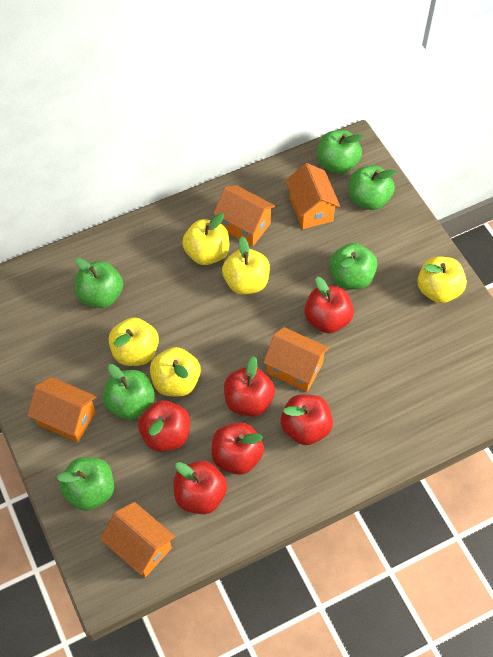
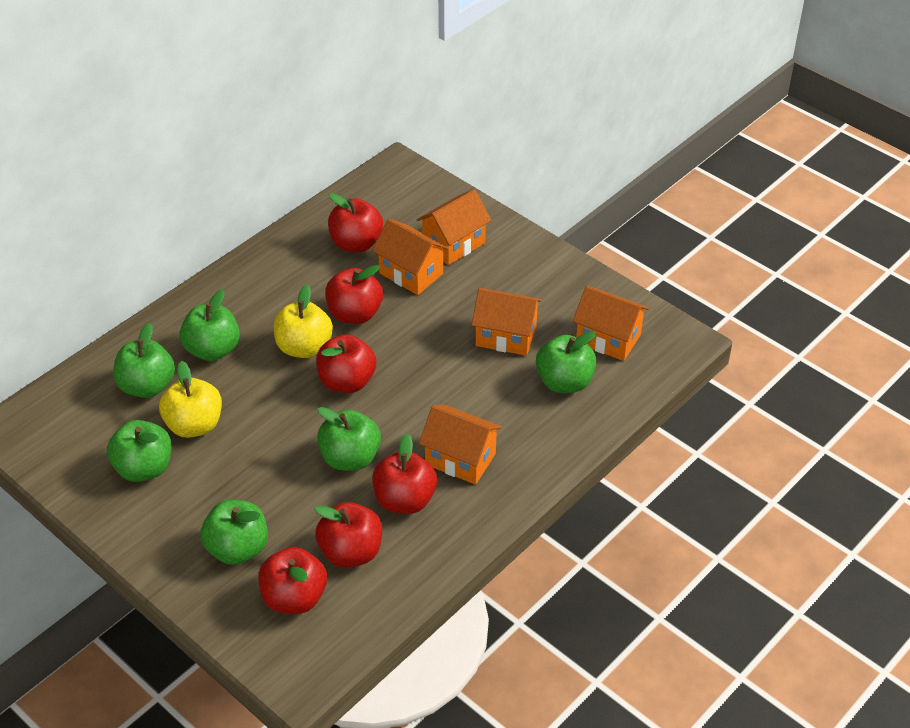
yellow apple: 5 -> 2

